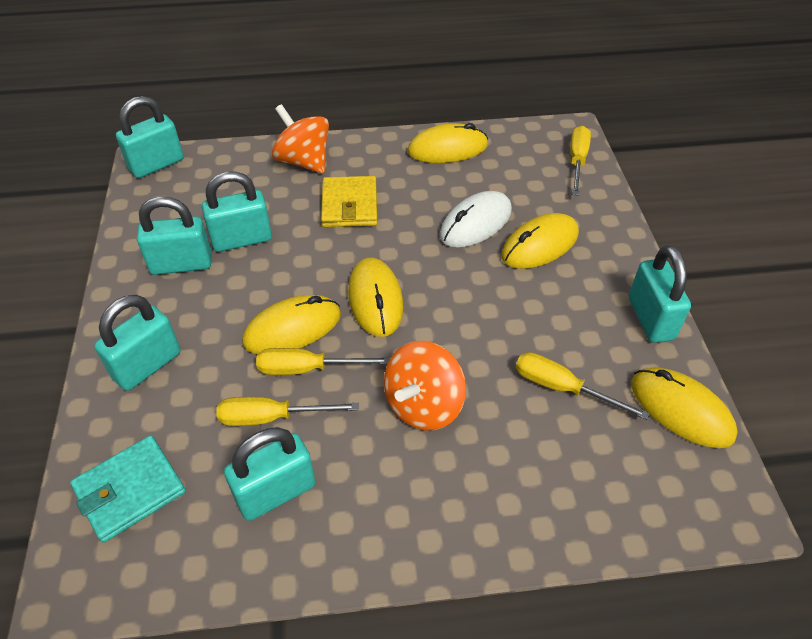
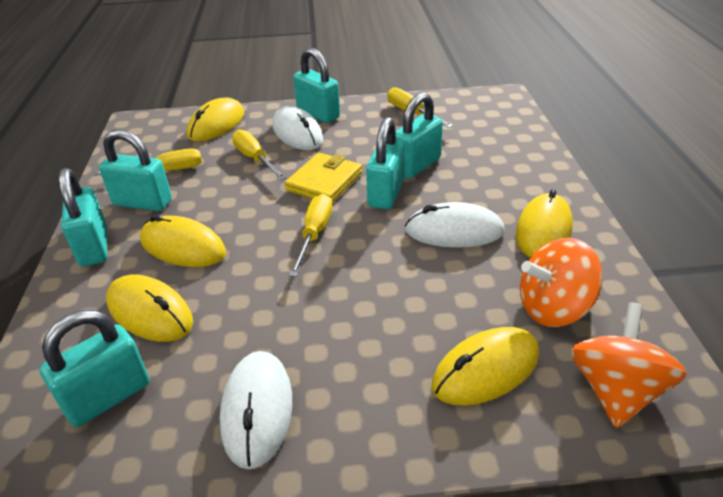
turquoise wallet: 1 -> 0
white mouse: 1 -> 3

